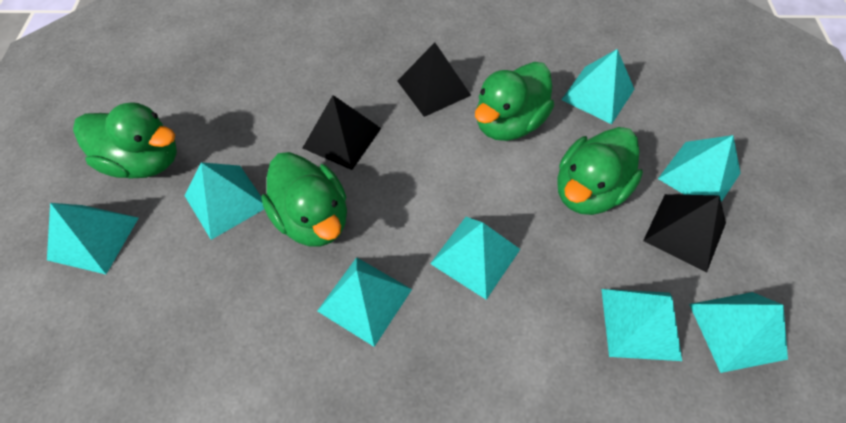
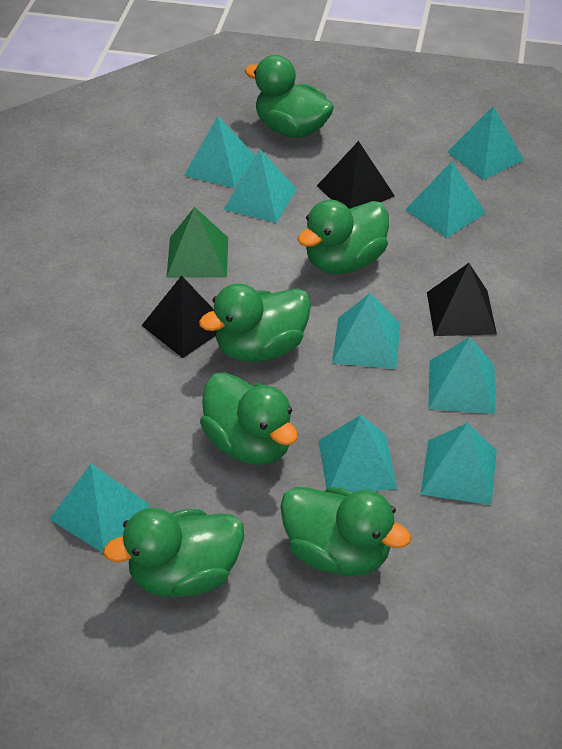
green duck: 4 -> 6
green pyramid: 0 -> 1
turquoise pyramid: 8 -> 9

